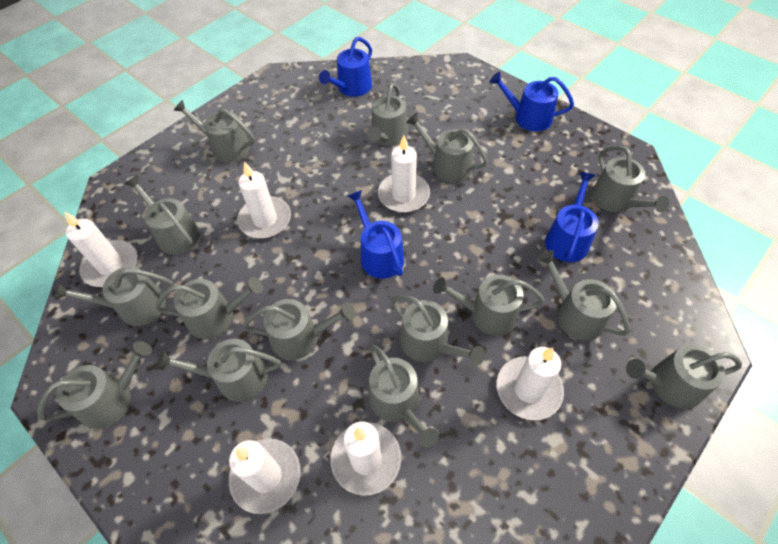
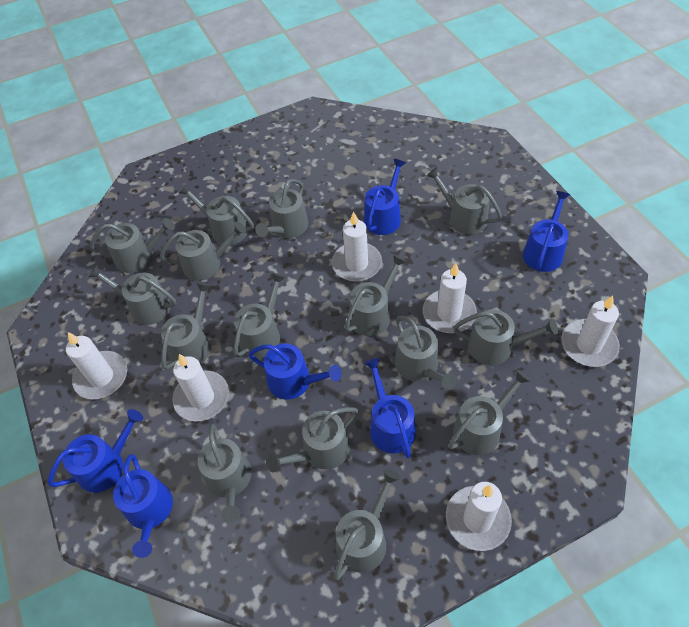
blue watering can: 4 -> 6

